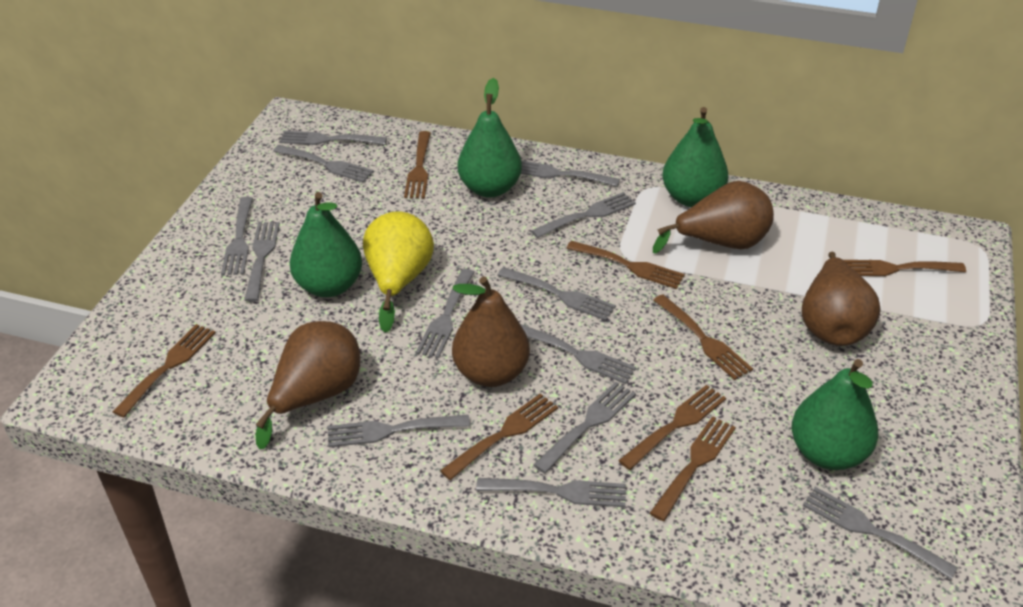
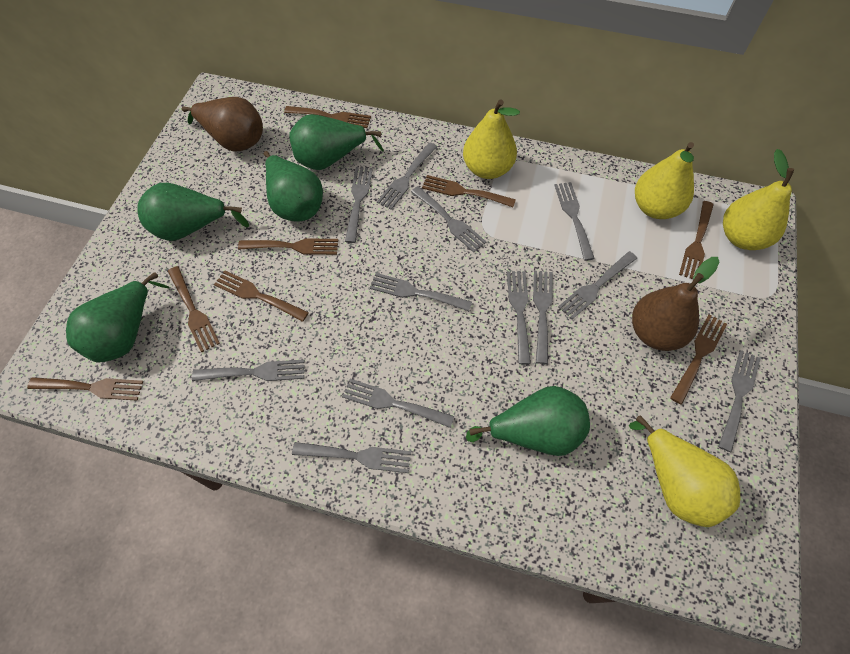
brown pear: 4 -> 2
green pear: 4 -> 5
grey fork: 13 -> 12
yellow pear: 1 -> 4

